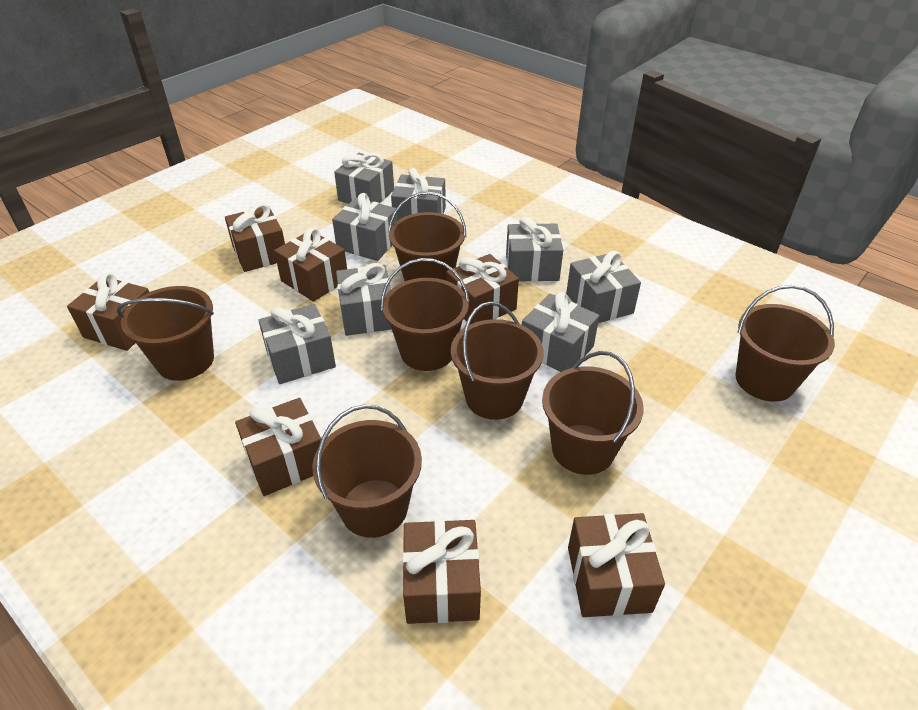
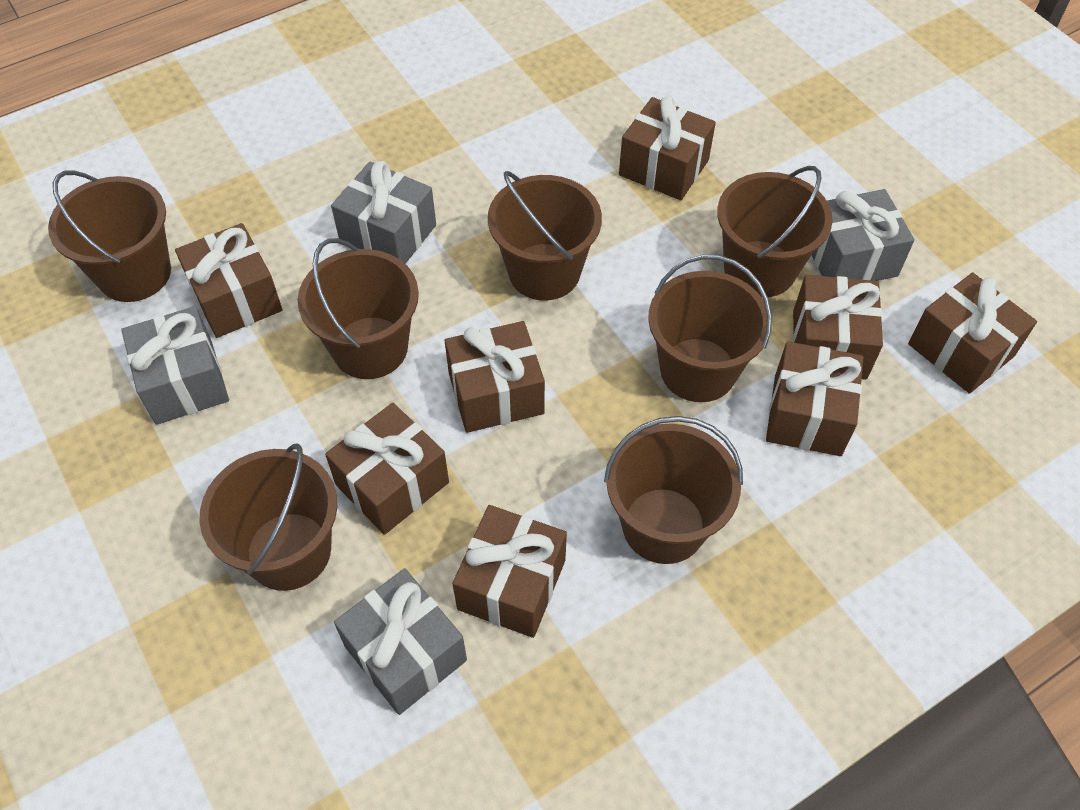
brown gift: 7 -> 8
grey gift: 8 -> 4

